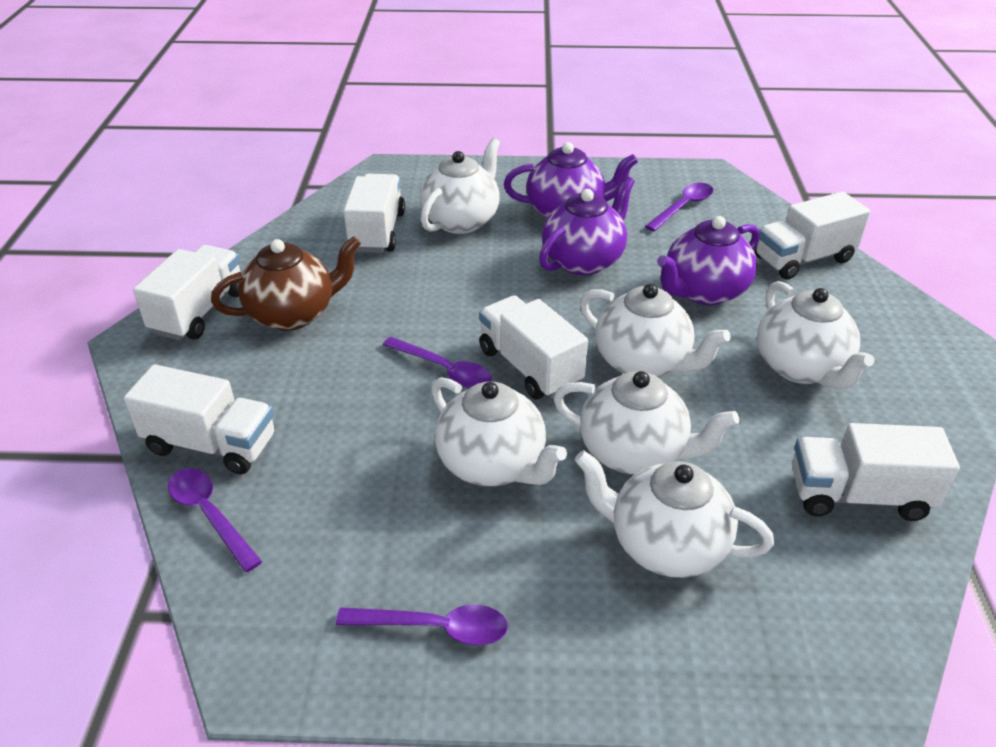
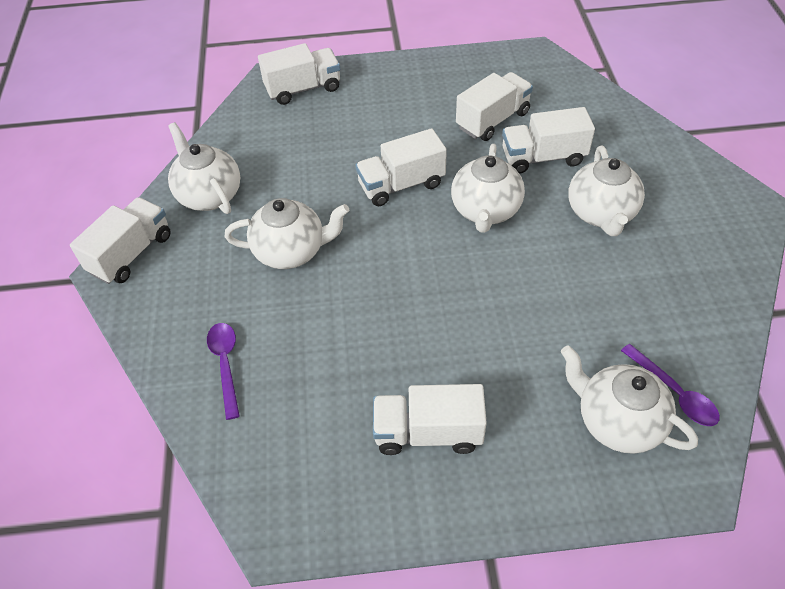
brown teapot: 1 -> 0
purple spoon: 4 -> 2
purple teapot: 3 -> 0
white teapot: 6 -> 5

